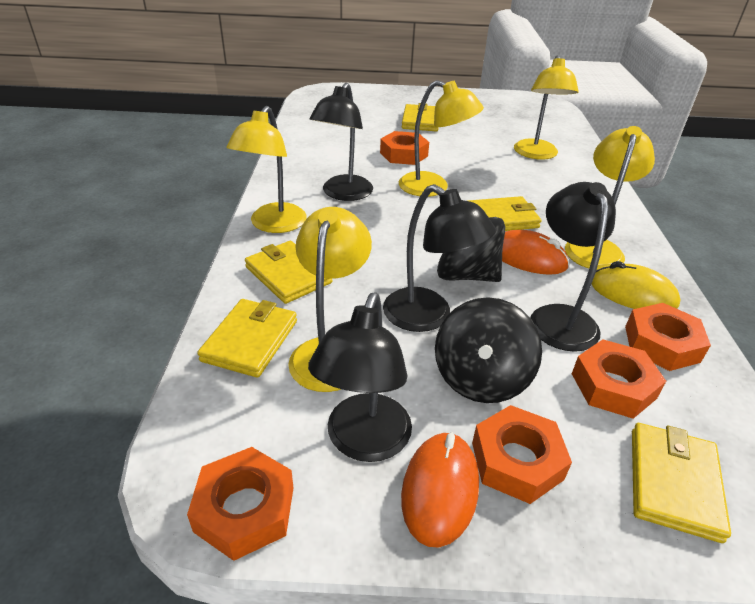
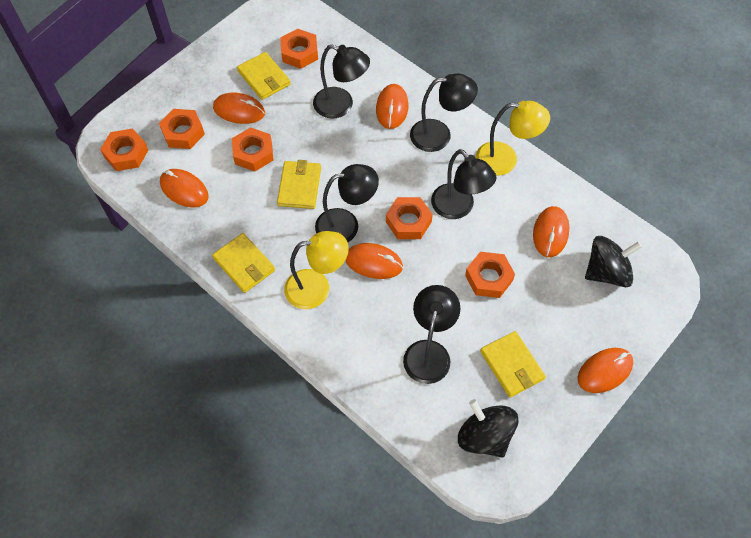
black lamp: 4 -> 5
orange mouse: 2 -> 6
orange nut: 5 -> 6
yellow lamp: 5 -> 2
yellow mouse: 1 -> 0
yellow wallet: 5 -> 4

